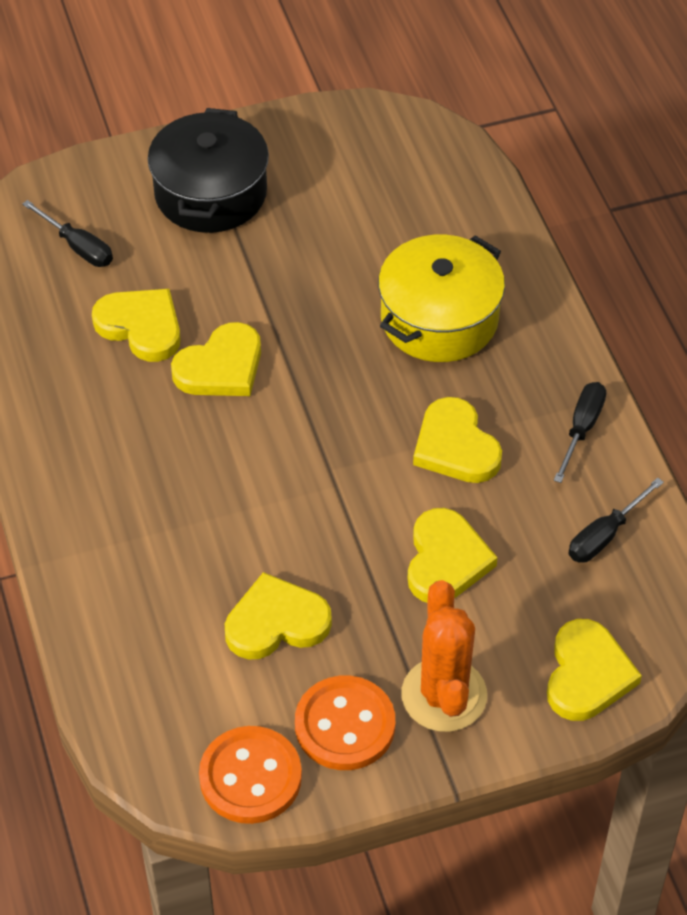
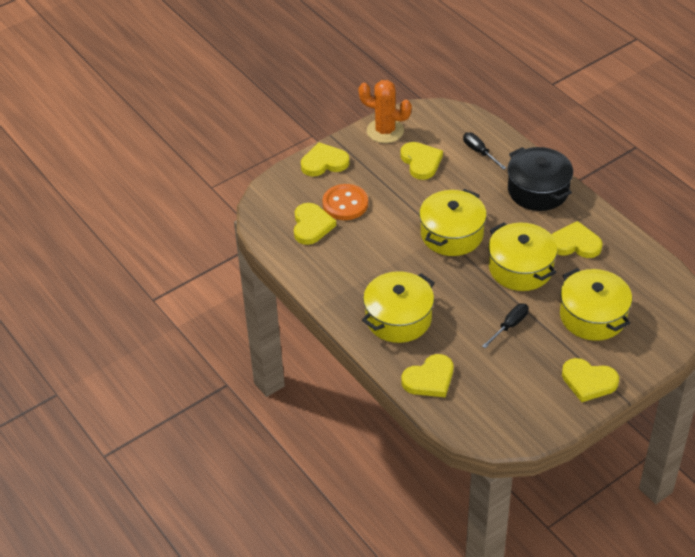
black screwdriver: 3 -> 2
orange button: 2 -> 1
yellow pot: 1 -> 4

